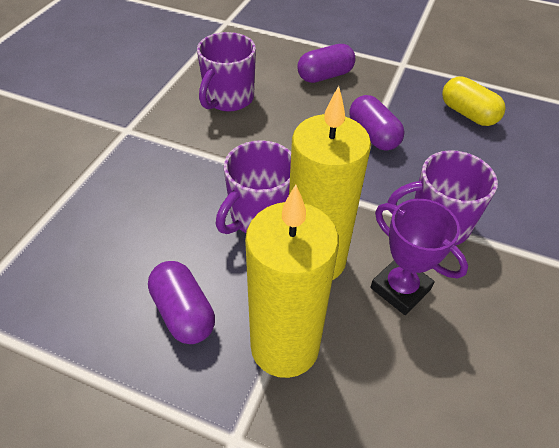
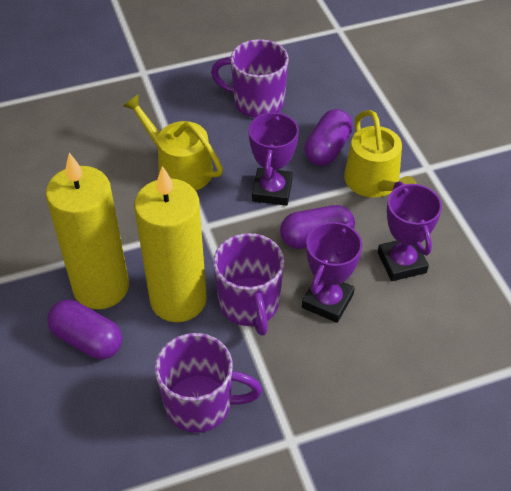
purple trophy: 1 -> 3
yellow capsule: 1 -> 0
yellow watering can: 0 -> 2

